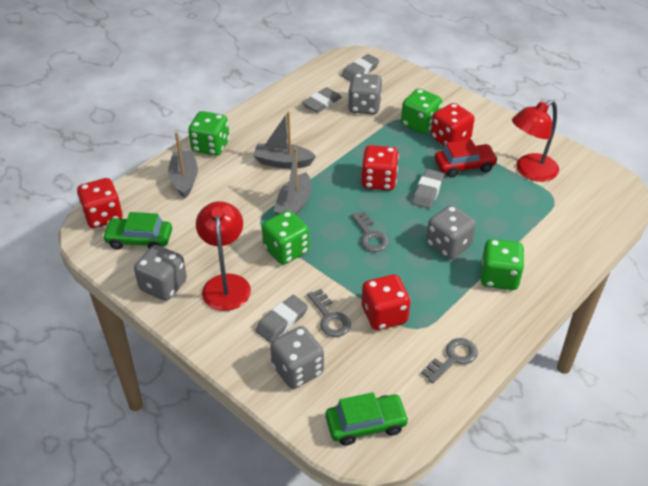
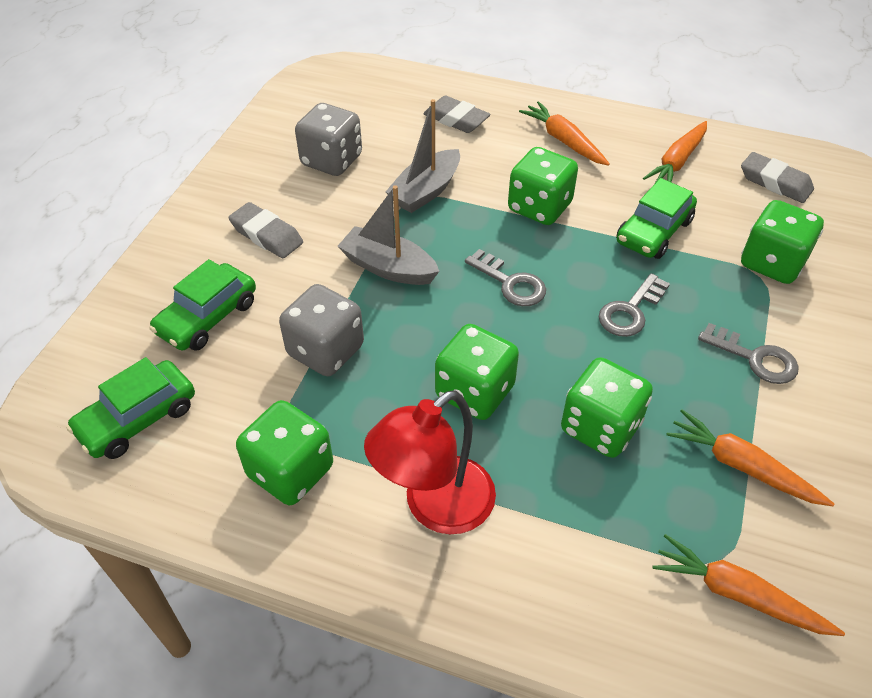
green car: 2 -> 3
green dice: 4 -> 5
grey boat: 3 -> 2
grey dice: 4 -> 2
grey eraser: 4 -> 3
orange carrot: 0 -> 4
red car: 1 -> 0
red dice: 4 -> 0
red lamp: 2 -> 1

